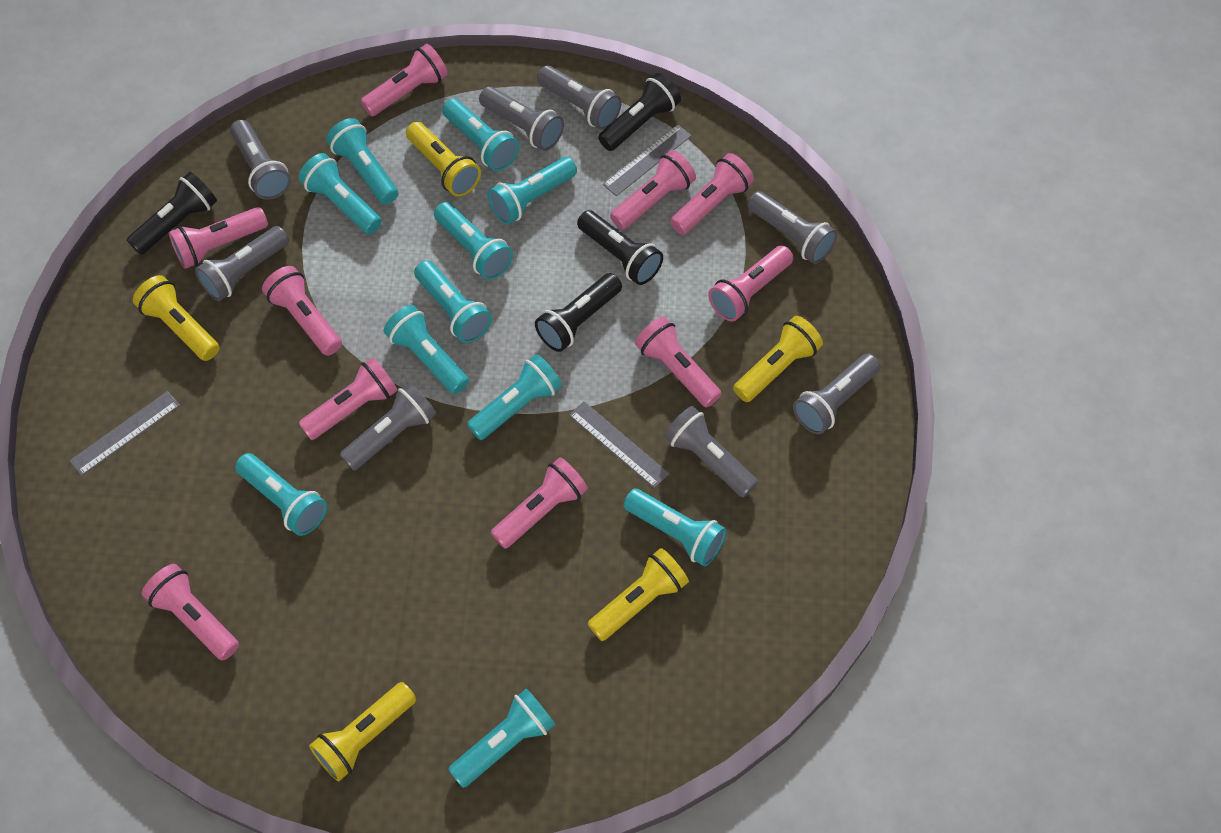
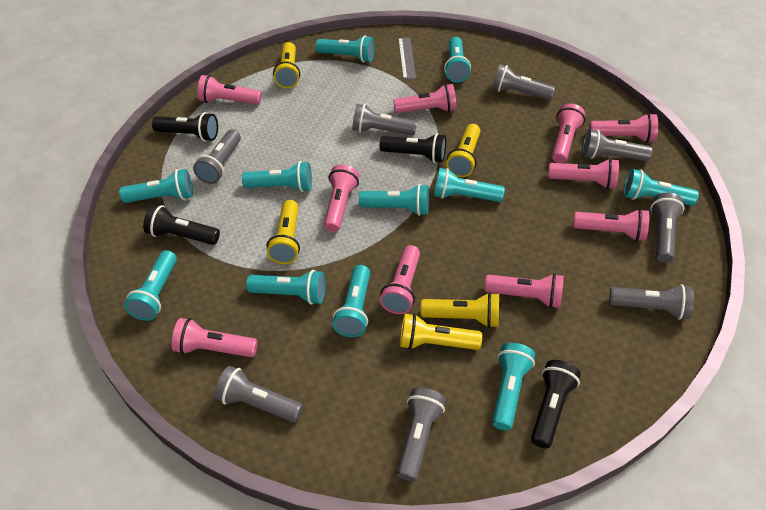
grey ruler: 3 -> 1

